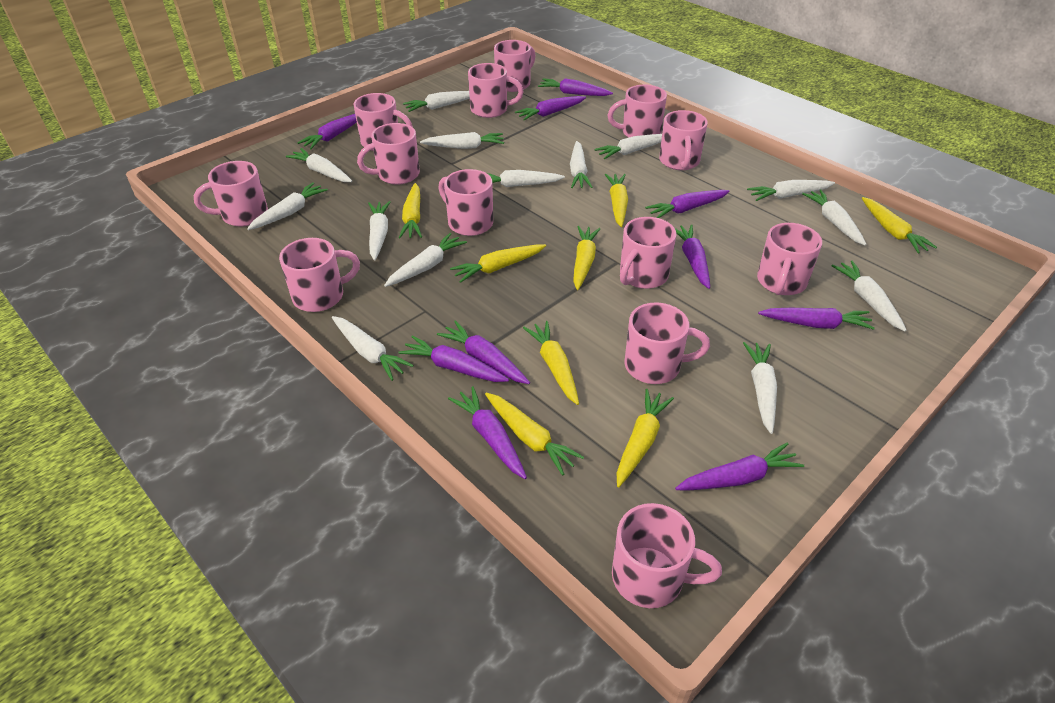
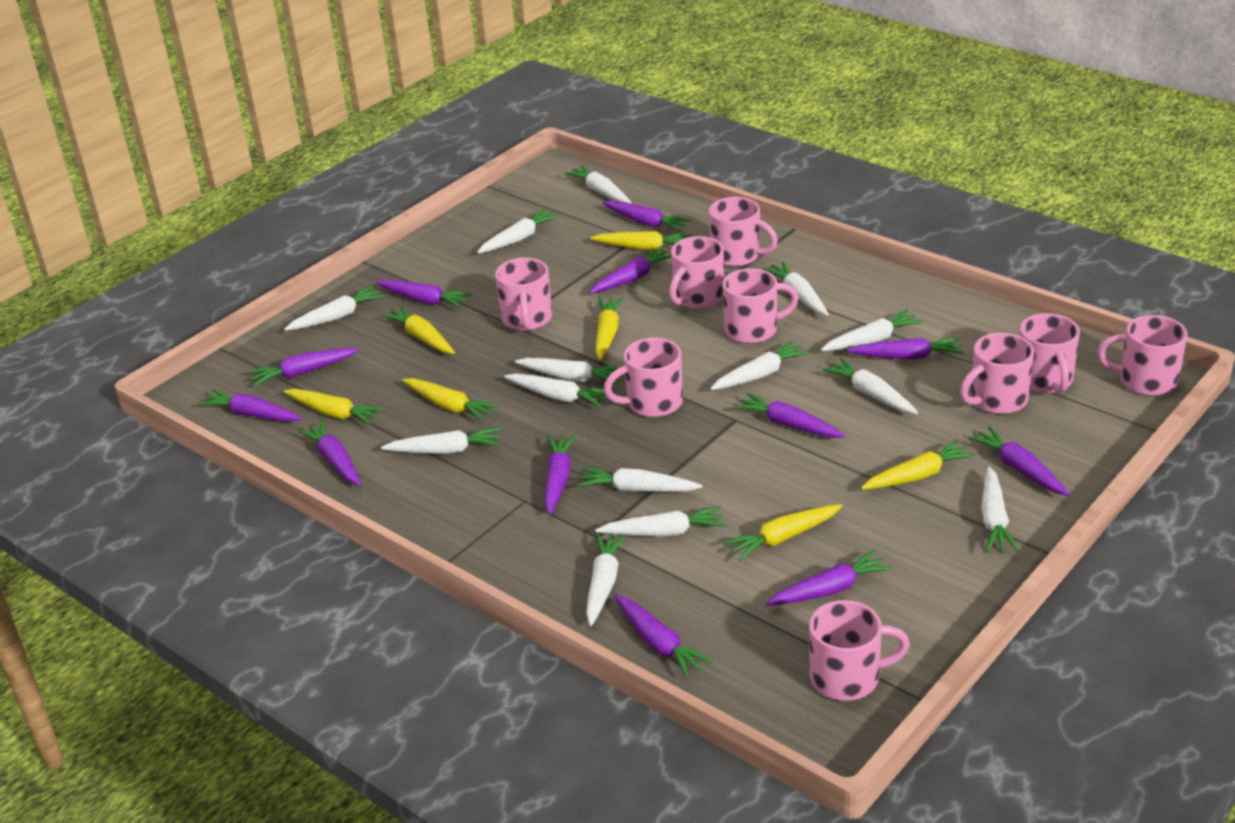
pink mug: 13 -> 9
purple carrot: 10 -> 12
yellow carrot: 8 -> 7

